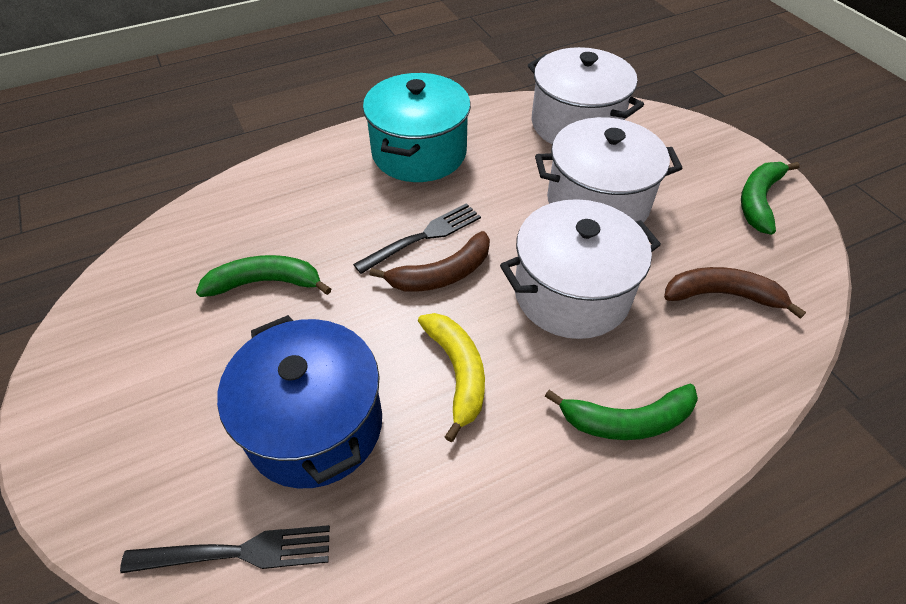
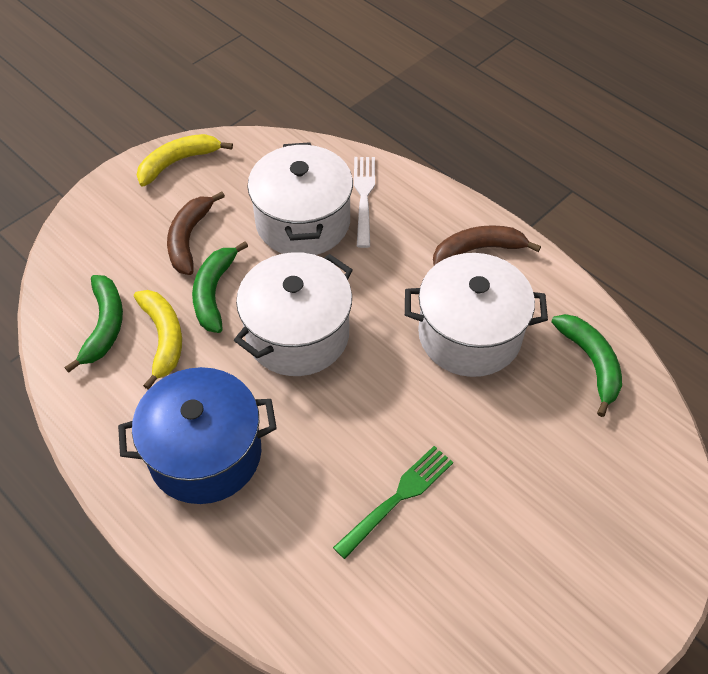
black fork: 2 -> 0
green fork: 0 -> 1
turquoise pot: 1 -> 0
white fork: 0 -> 1
yellow banana: 1 -> 2

